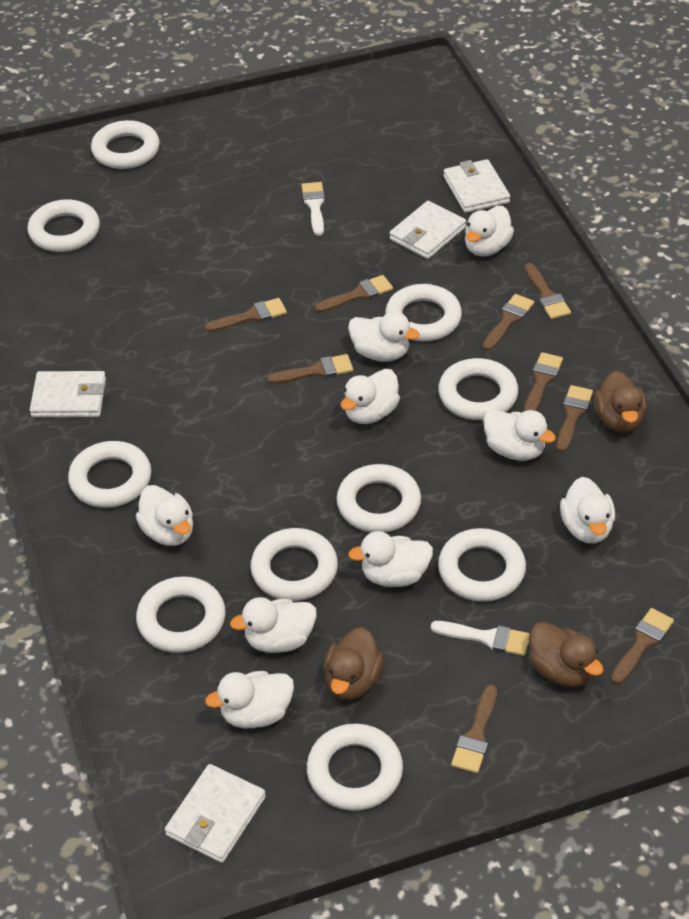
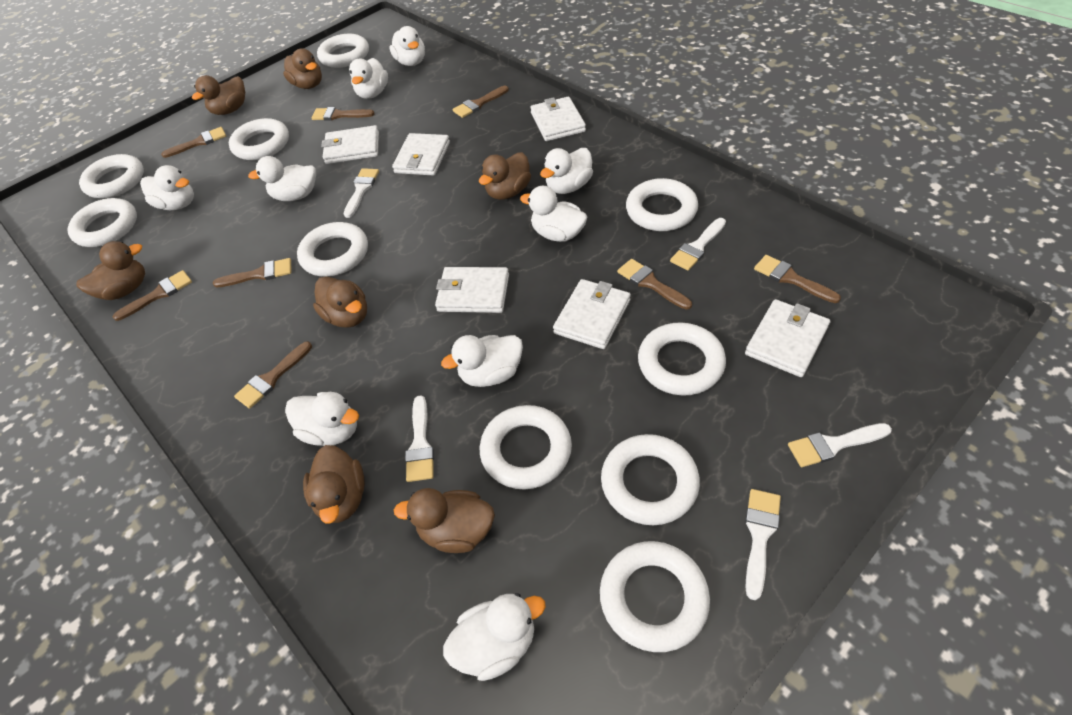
brown brush: 9 -> 8
brown duck: 3 -> 7
white brush: 2 -> 5
white wallet: 4 -> 6

